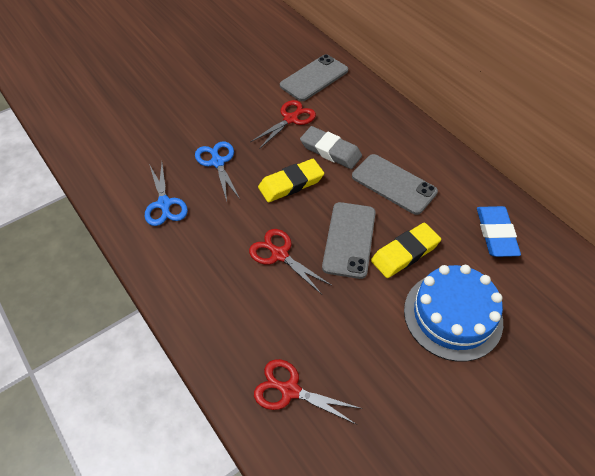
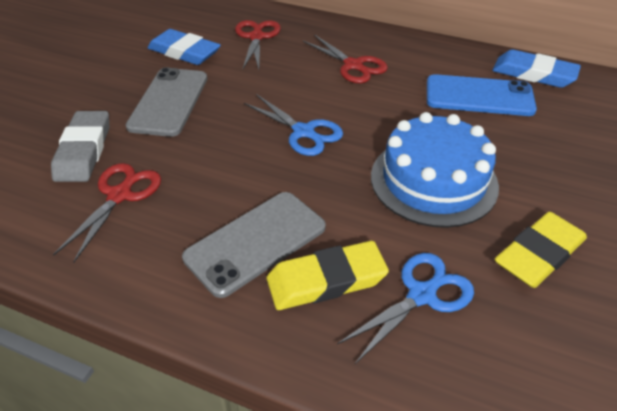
blue eraser: 1 -> 2
blue phone: 0 -> 1
grey phone: 3 -> 2

